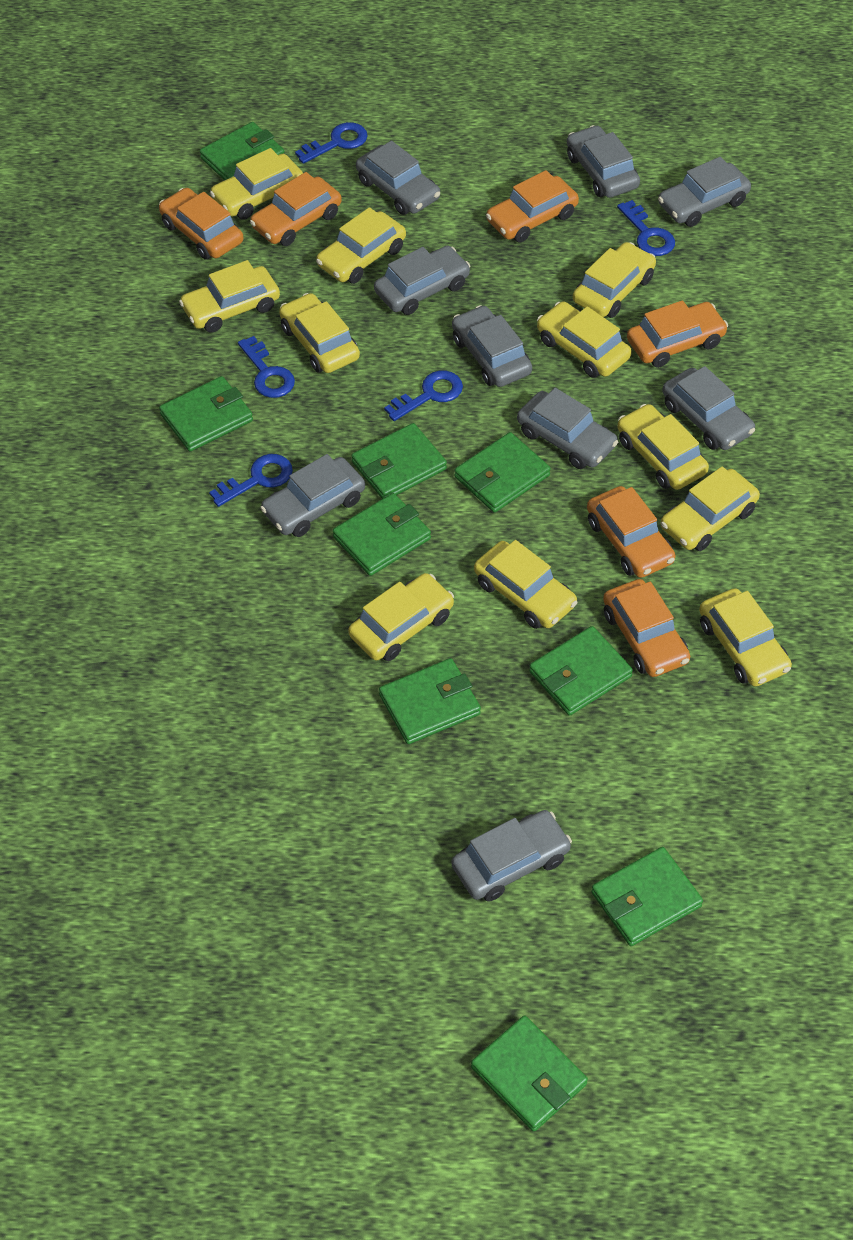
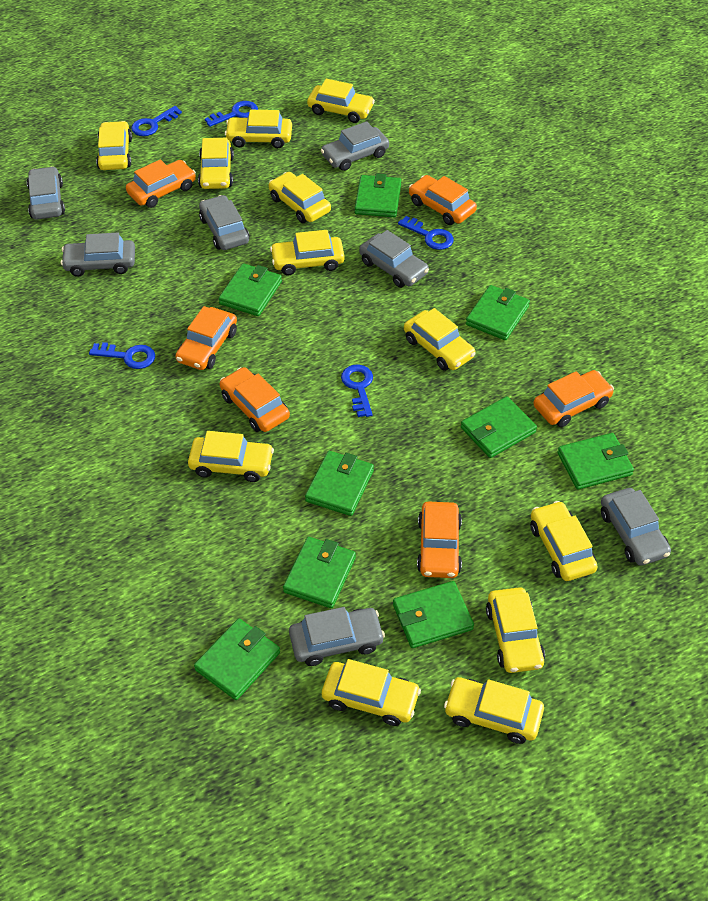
grey car: 9 -> 7
yellow car: 11 -> 12

